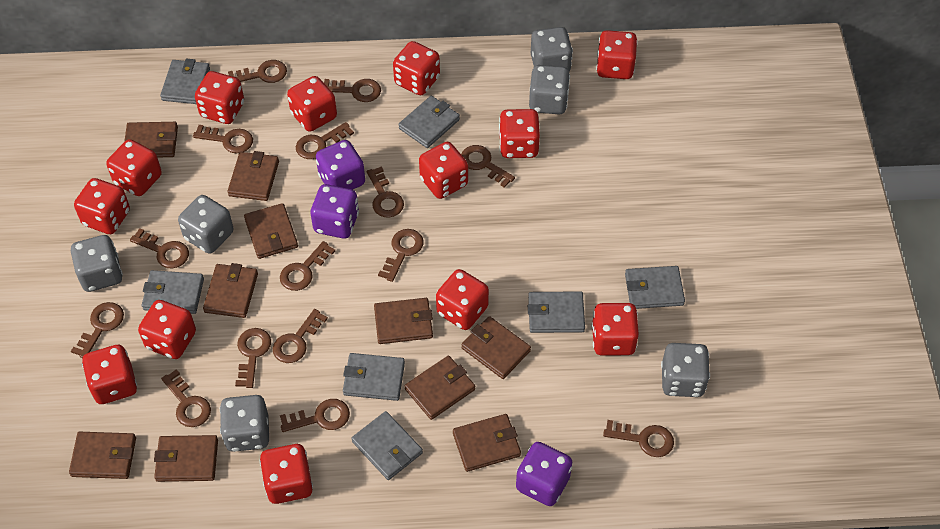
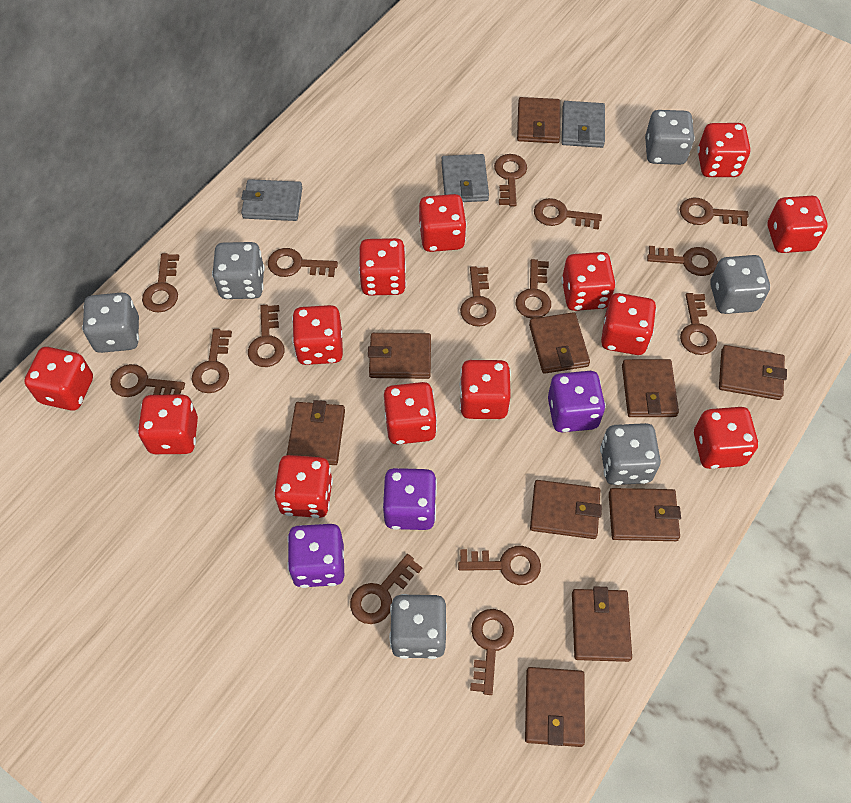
grey wallet: 7 -> 3

